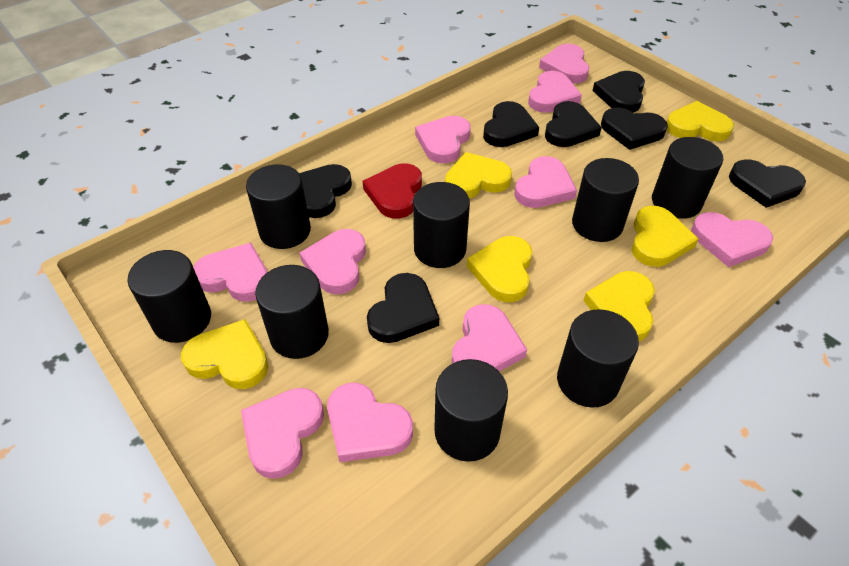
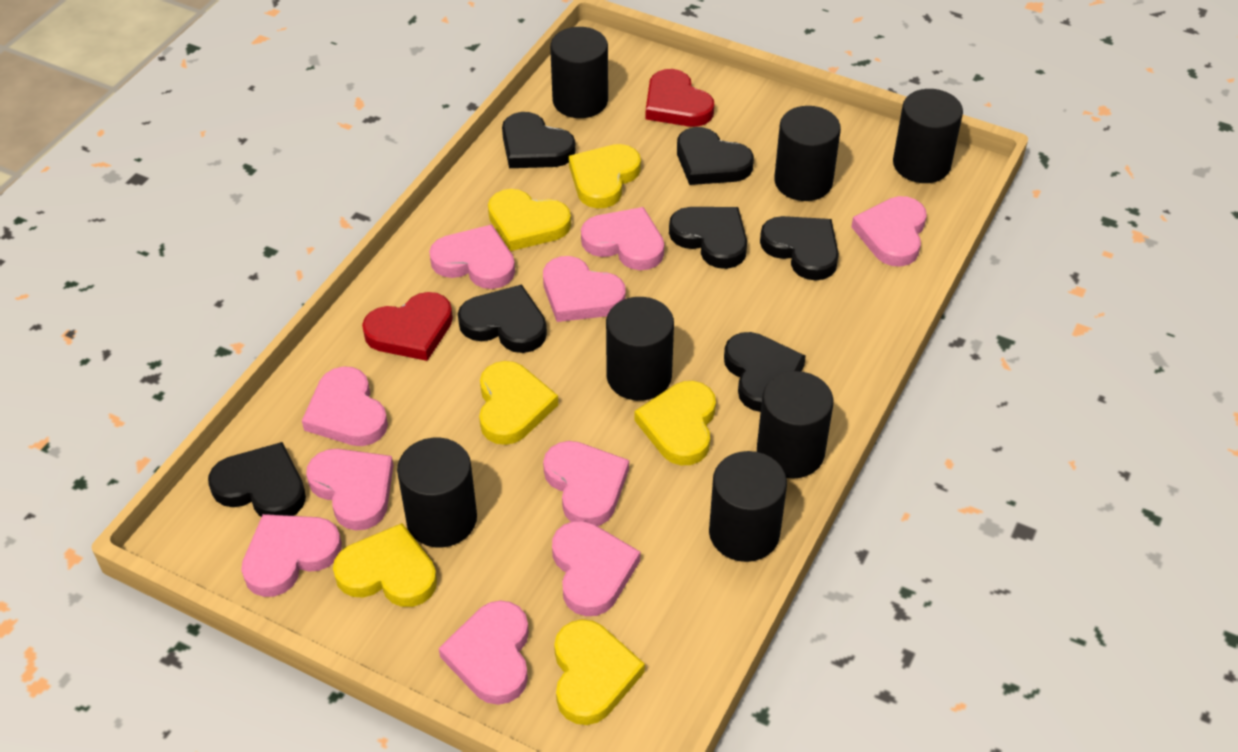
black cylinder: 8 -> 7
red heart: 1 -> 2

